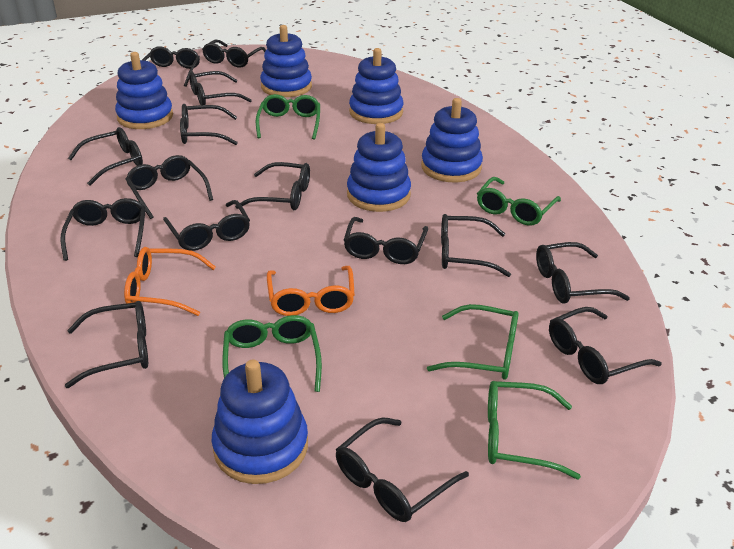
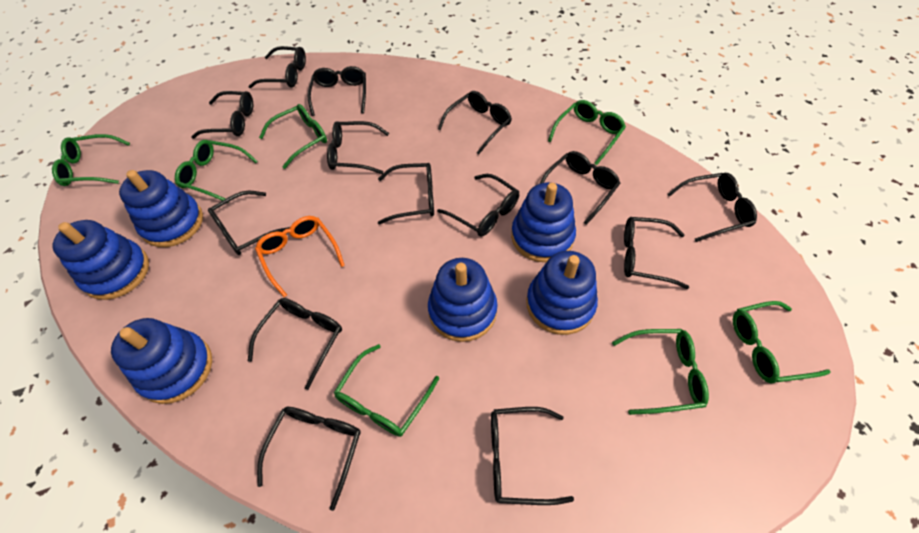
black glasses: 15 -> 14
green glasses: 5 -> 7
orange glasses: 2 -> 1

